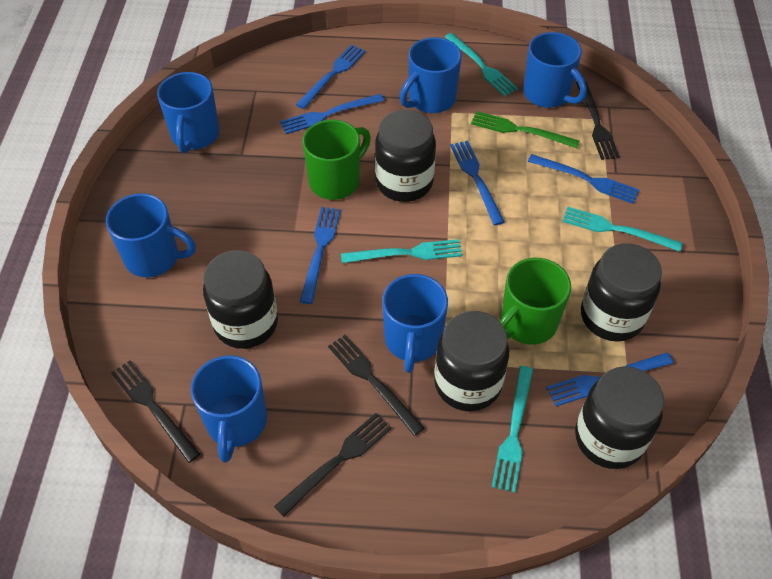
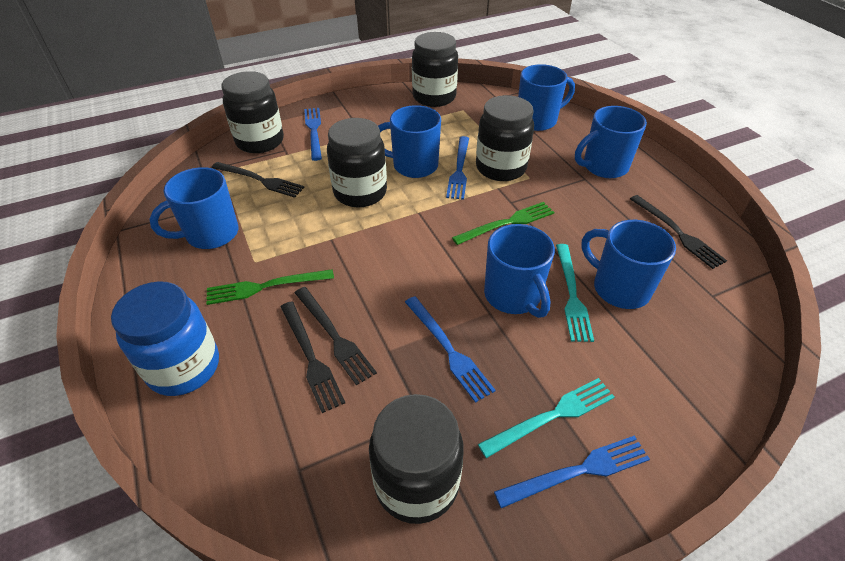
blue fork: 6 -> 4
blue jar: 0 -> 1
green fork: 1 -> 2
green mug: 2 -> 0
turquoise fork: 4 -> 2

